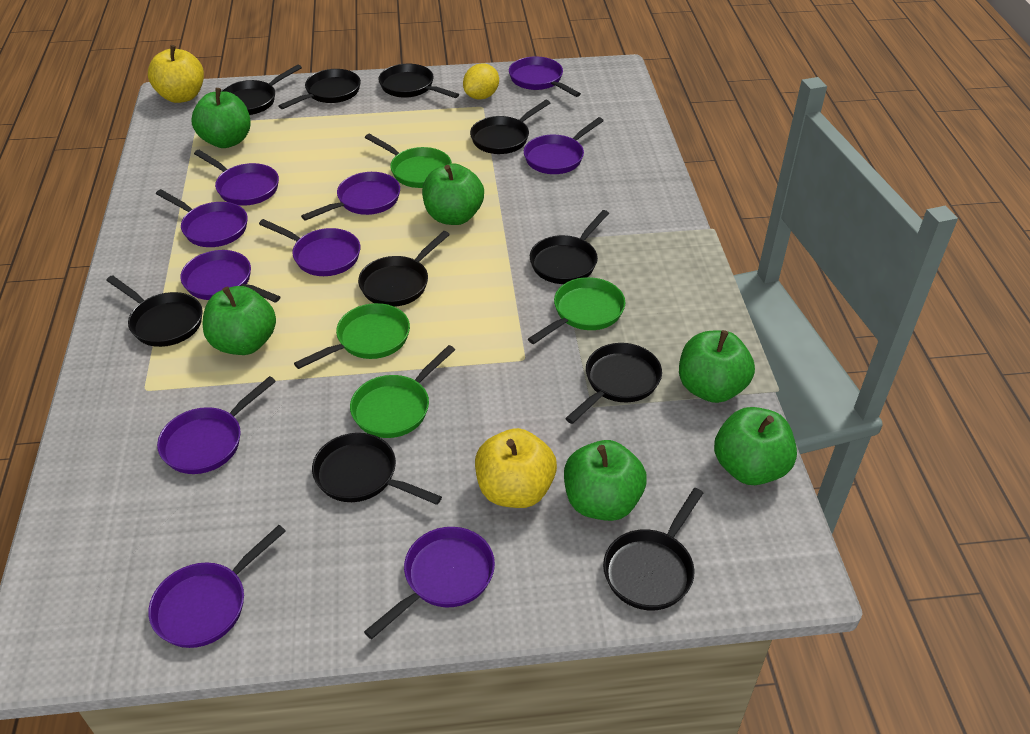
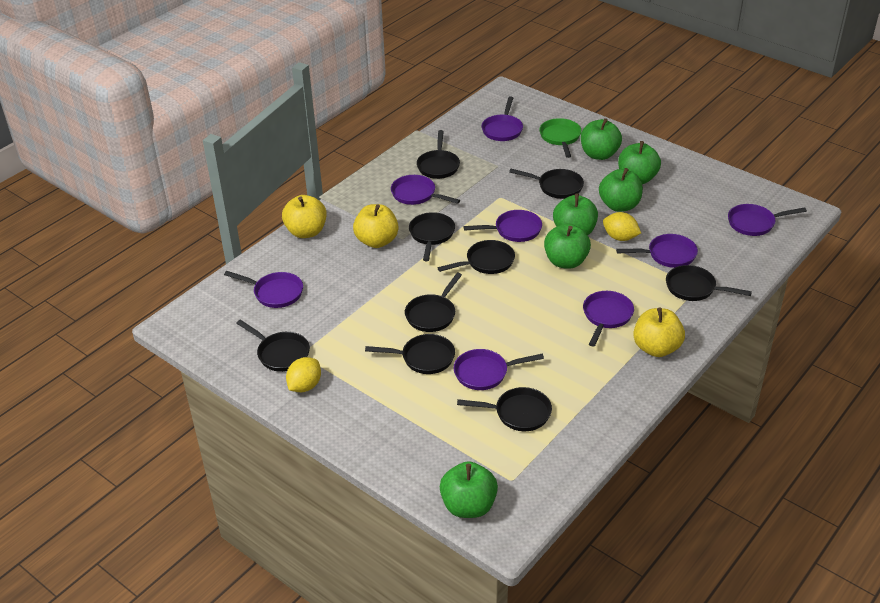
black pan: 10 -> 9
green pan: 4 -> 1
purple pan: 10 -> 8
yellow apple: 2 -> 3
yellow lemon: 1 -> 2

